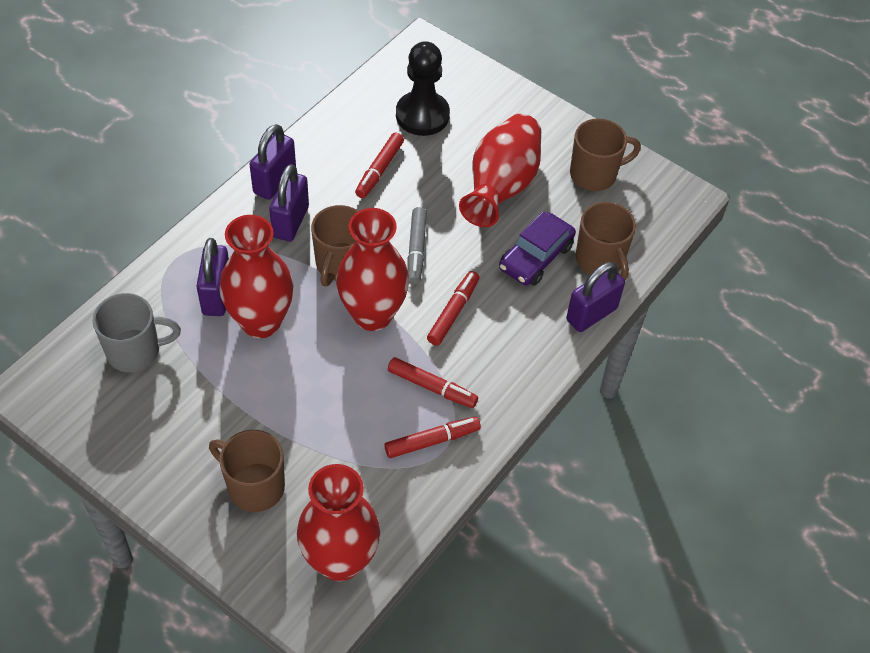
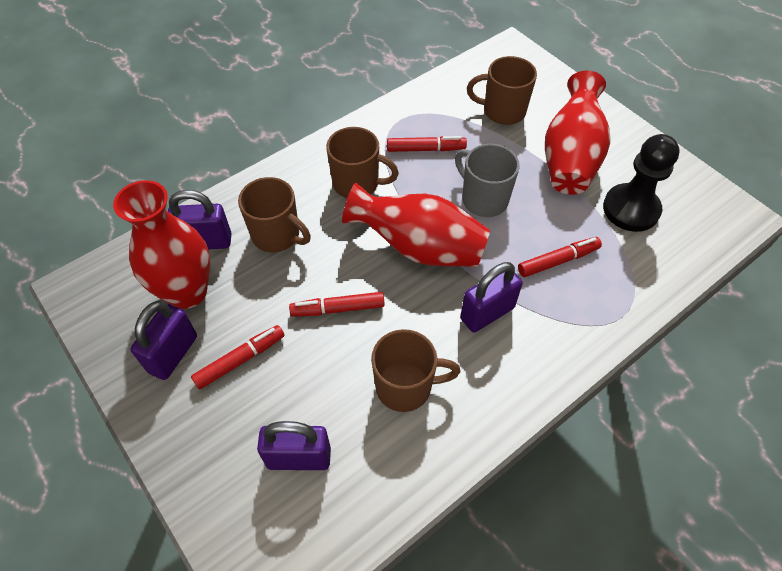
grey marker: 1 -> 0
purple car: 1 -> 0
red vase: 4 -> 3

